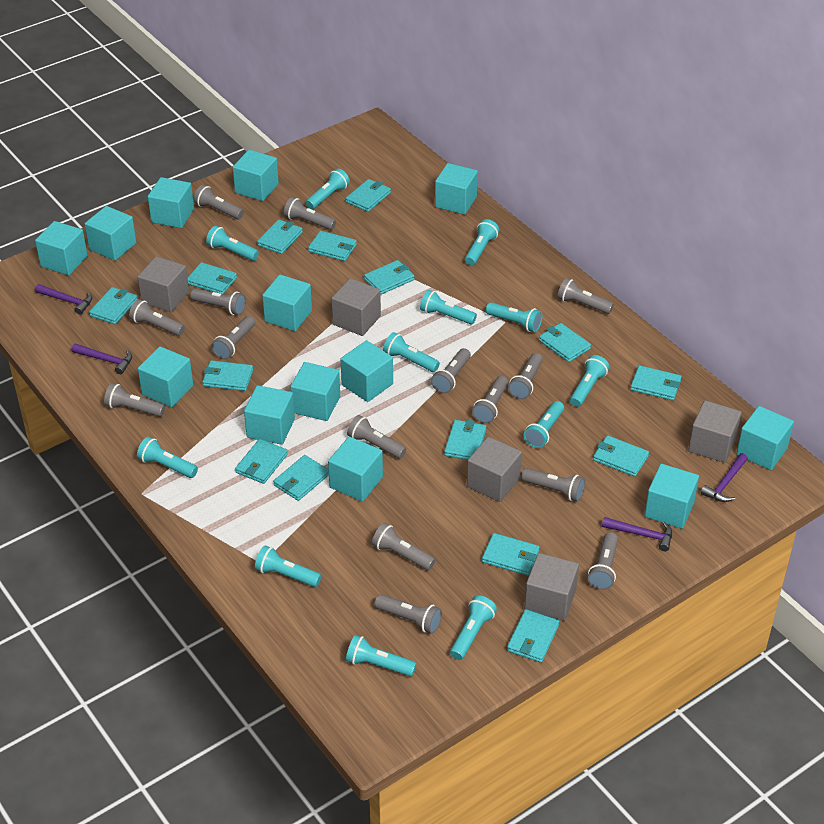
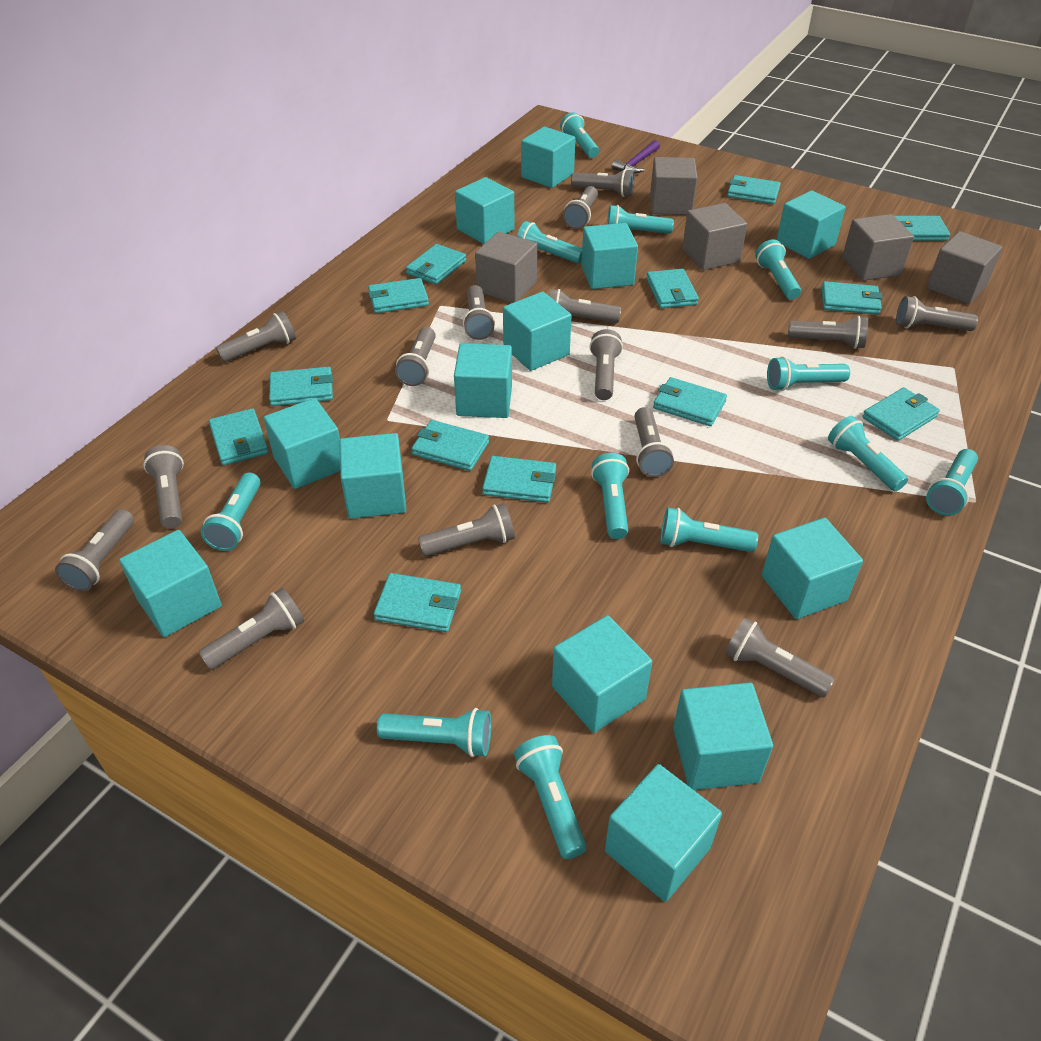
purple hammer: 4 -> 1
turquoise wallet: 15 -> 13

